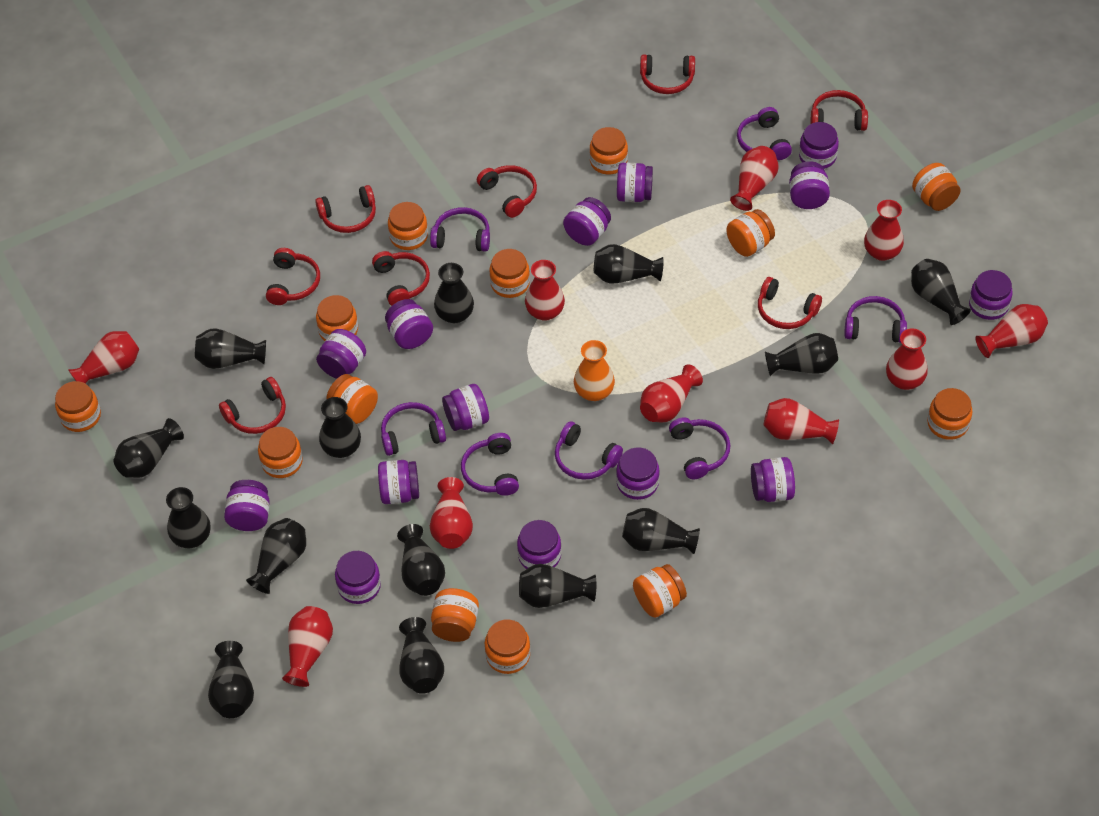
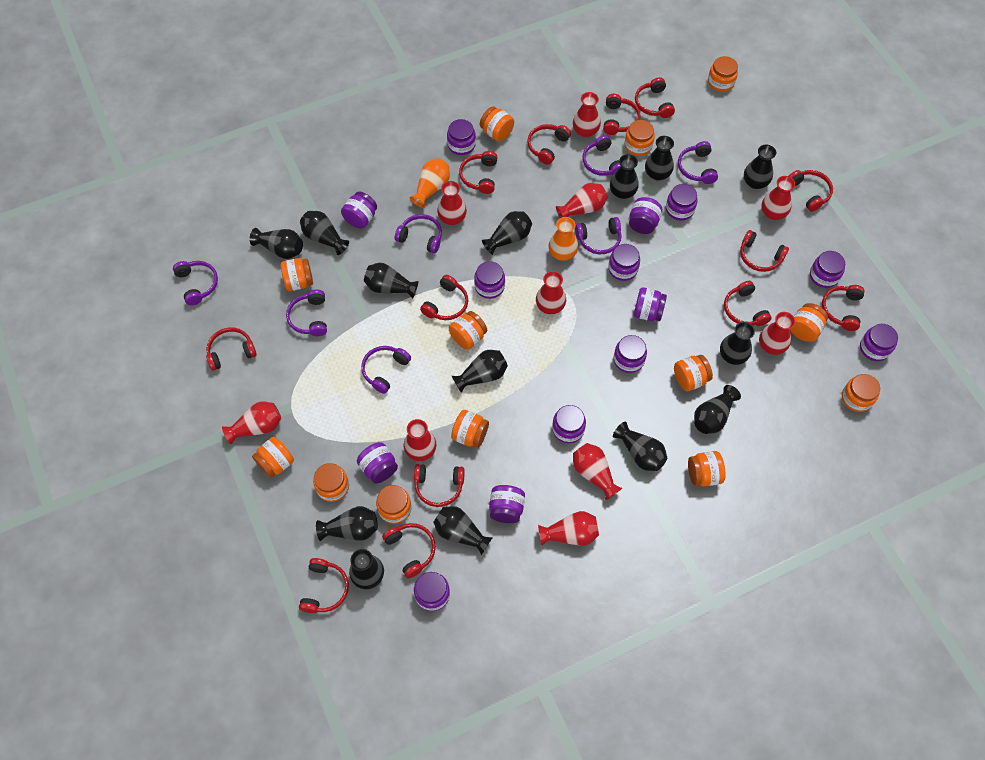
orange vase: 1 -> 2
red headphones: 8 -> 13

